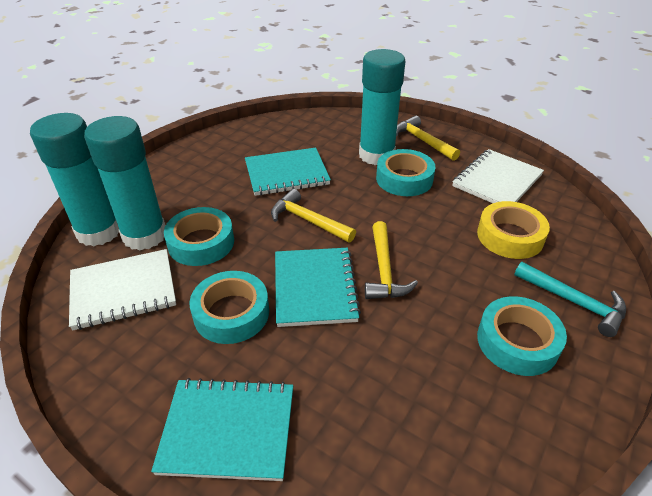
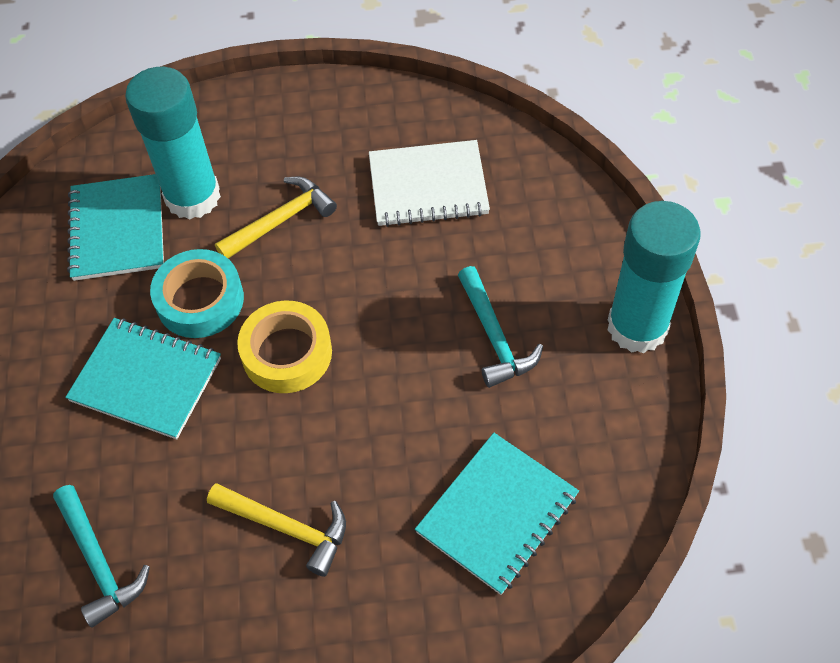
turquoise glue stick: 3 -> 2
turquoise hammer: 1 -> 2
turquoise tape: 4 -> 1
white notebook: 2 -> 1
yellow hammer: 3 -> 2

